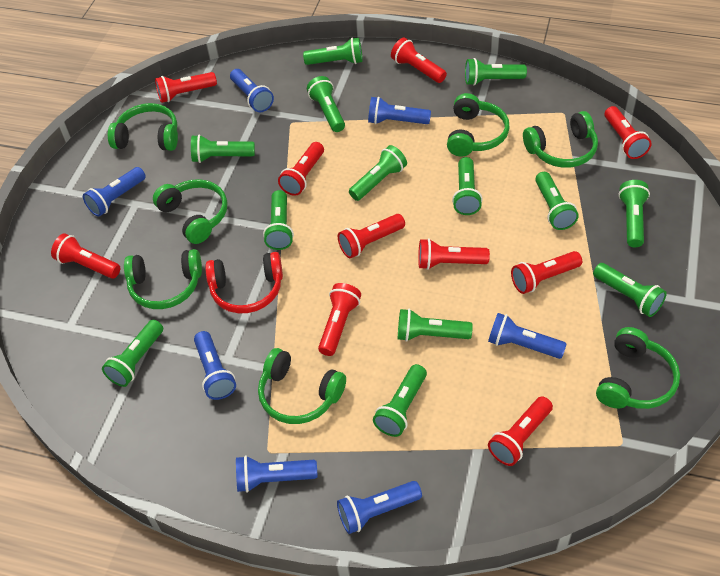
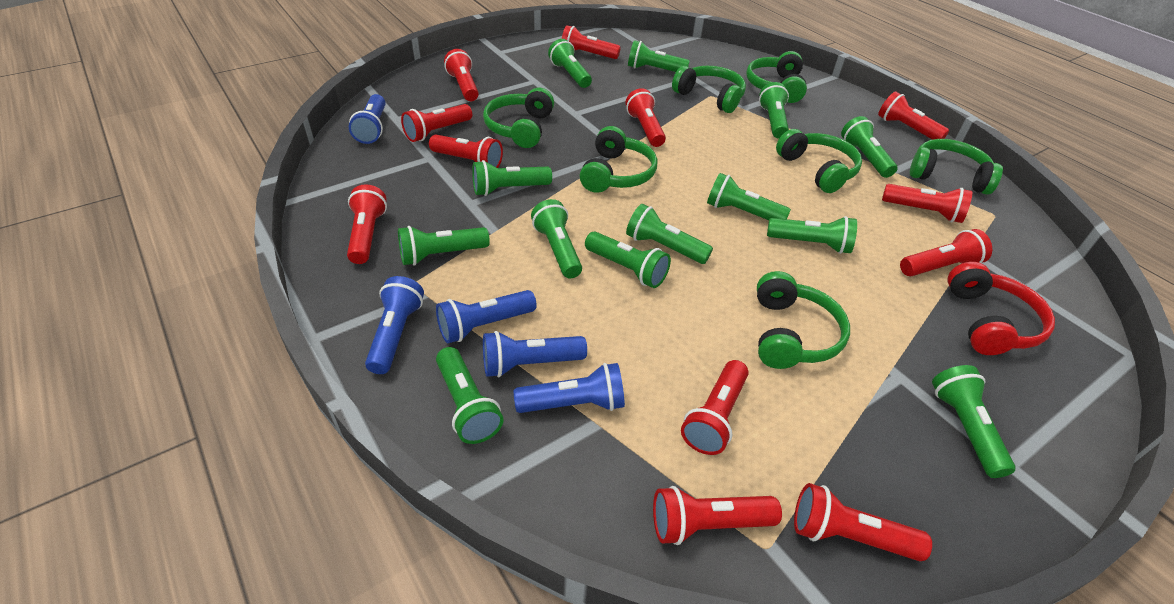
blue flashlight: 7 -> 5
red flashlight: 10 -> 12

